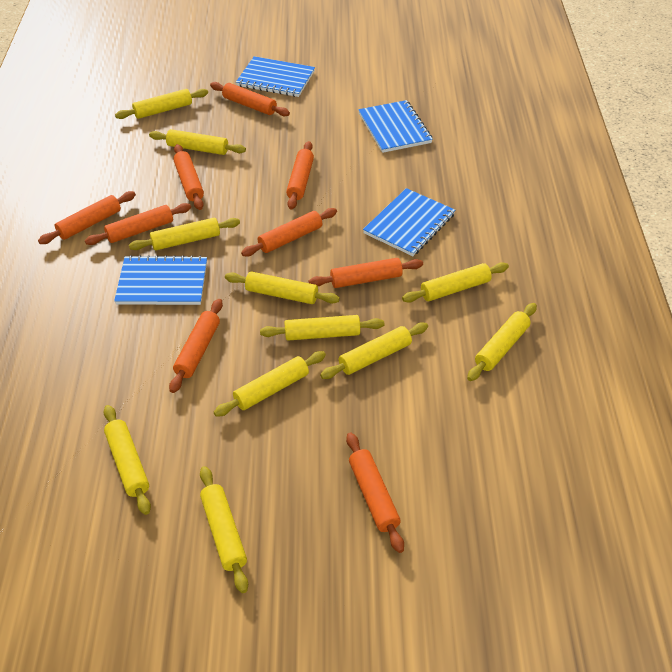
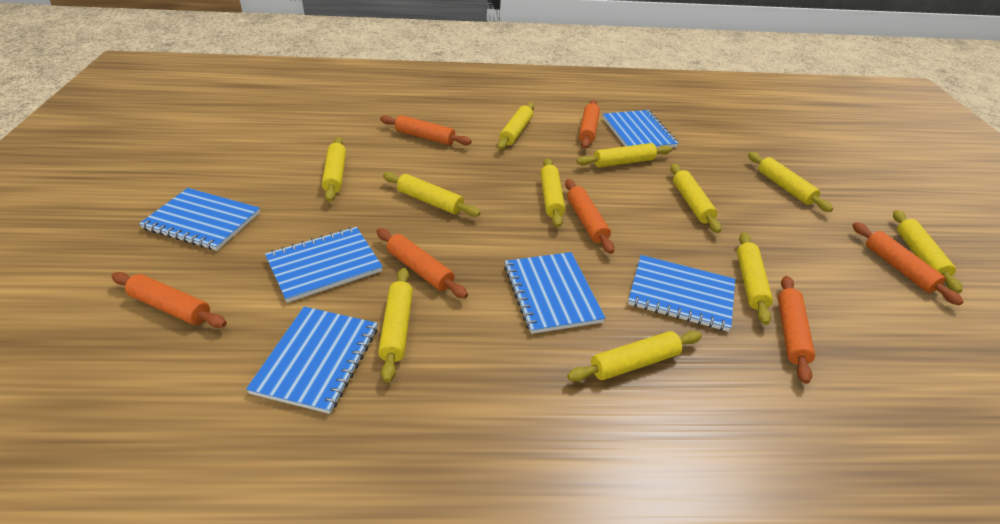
blue notebook: 4 -> 6
orange rolling pin: 9 -> 7

